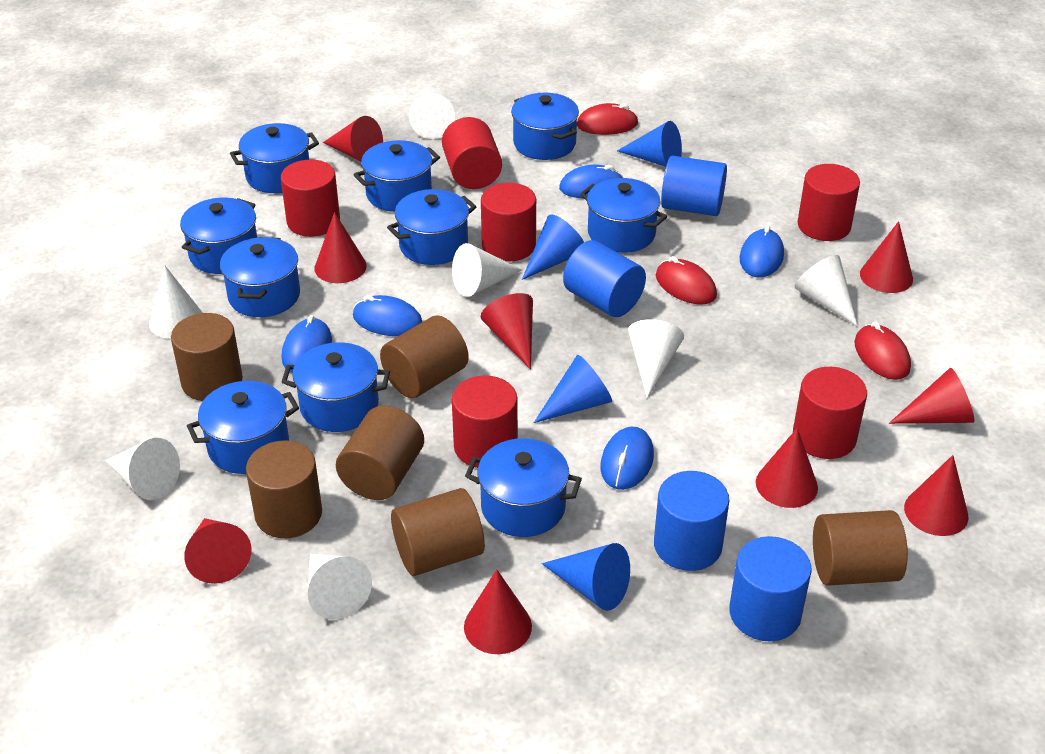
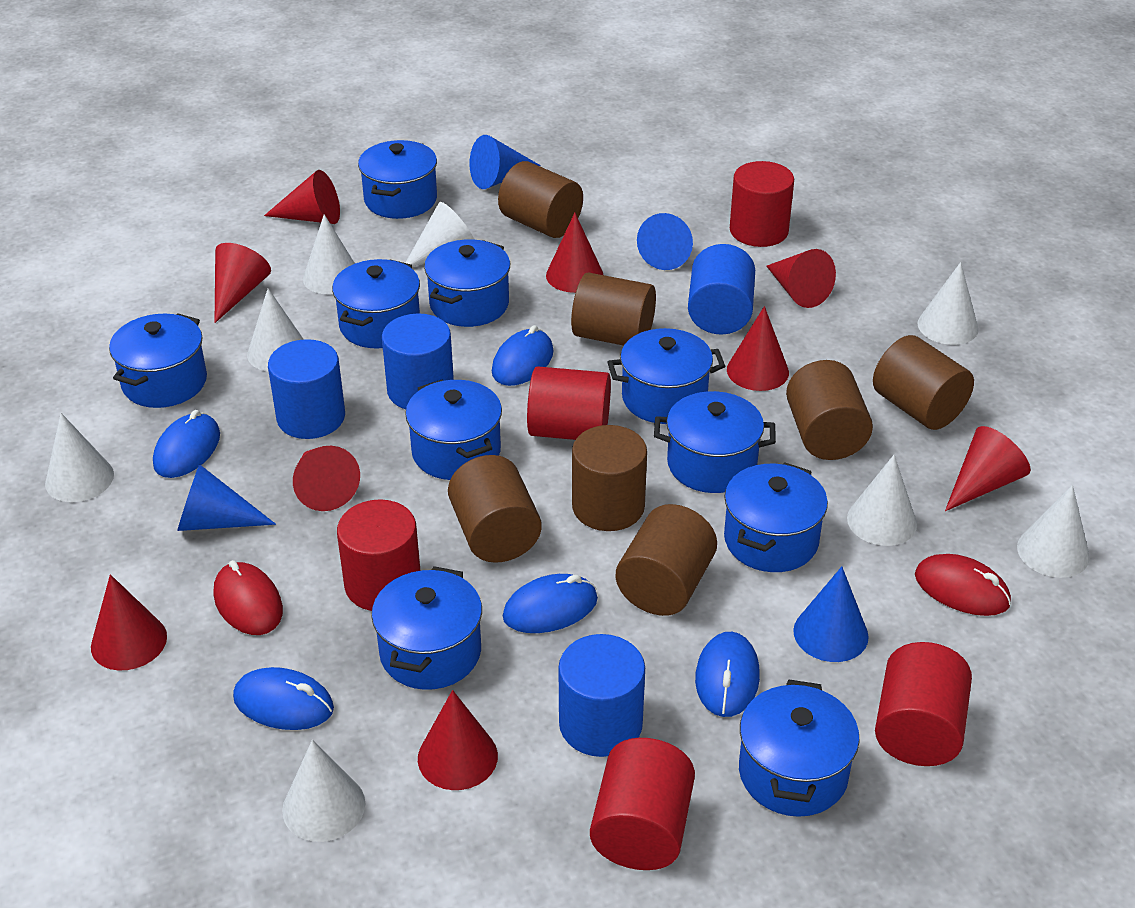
brown cylinder: 6 -> 7
red cylinder: 6 -> 5
red mouse: 3 -> 2
white cone: 7 -> 8

